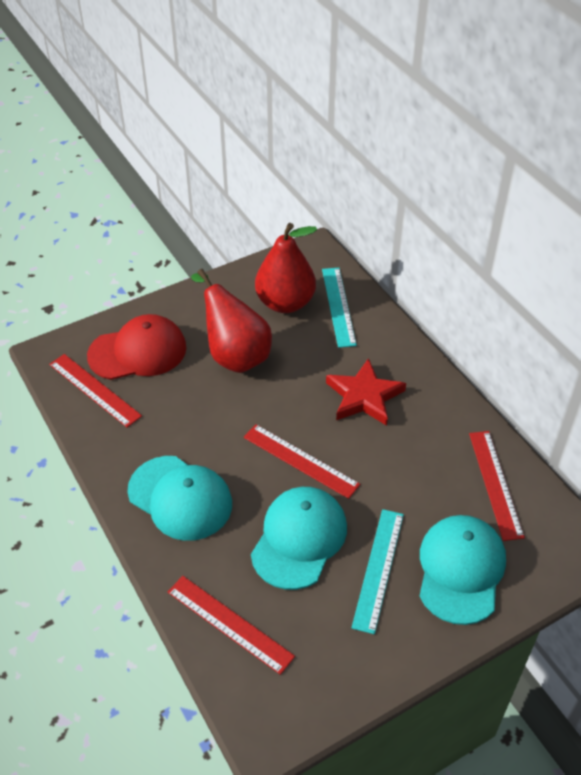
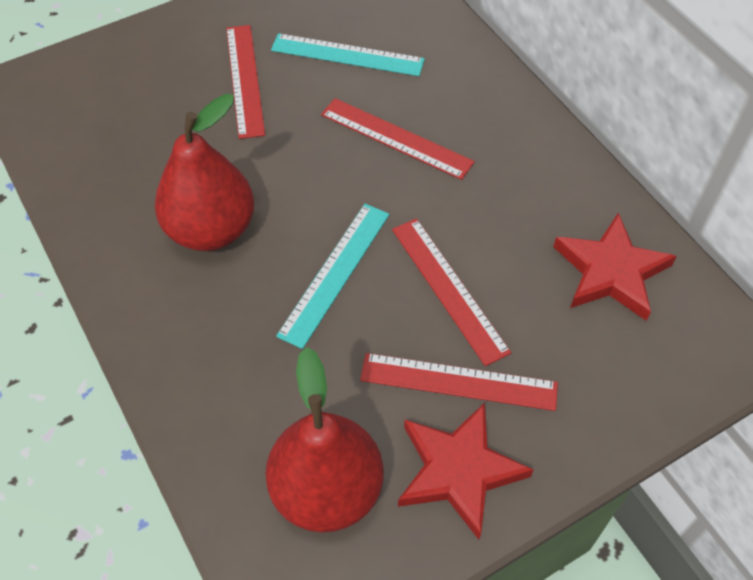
red cap: 1 -> 0
red star: 1 -> 2
turquoise cap: 3 -> 0

